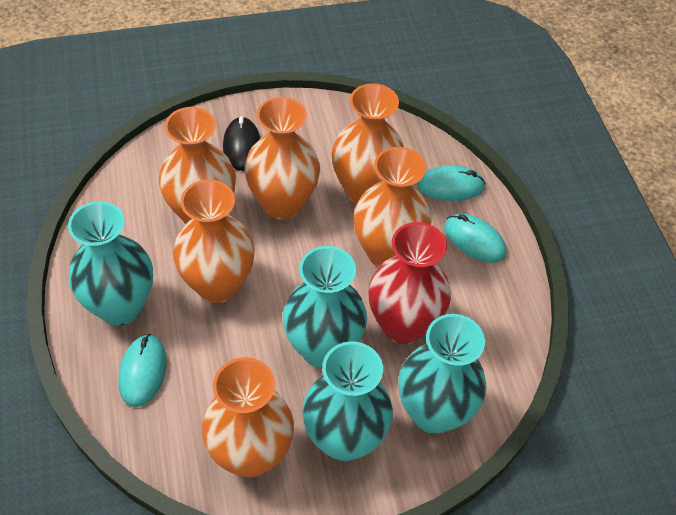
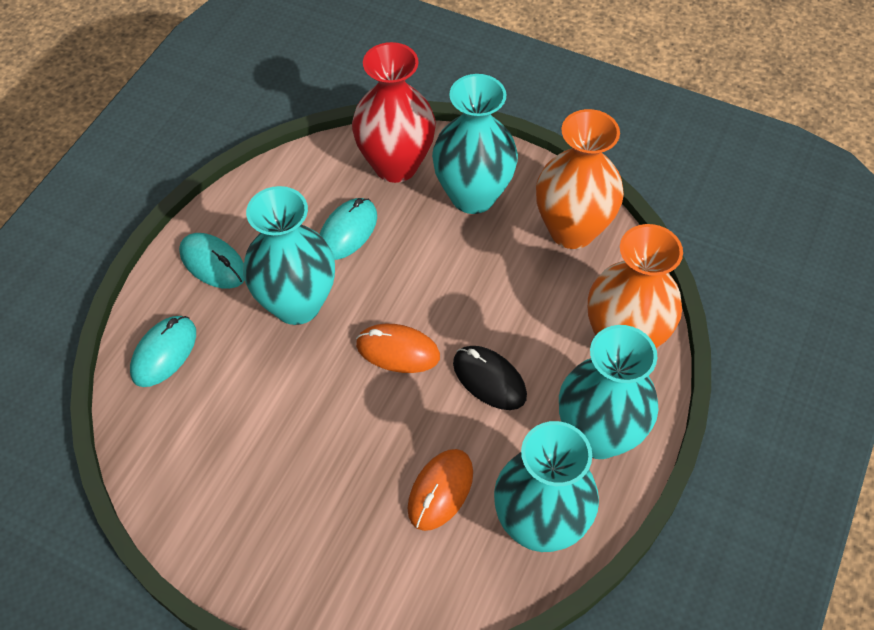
orange mouse: 0 -> 2
orange vase: 6 -> 2

